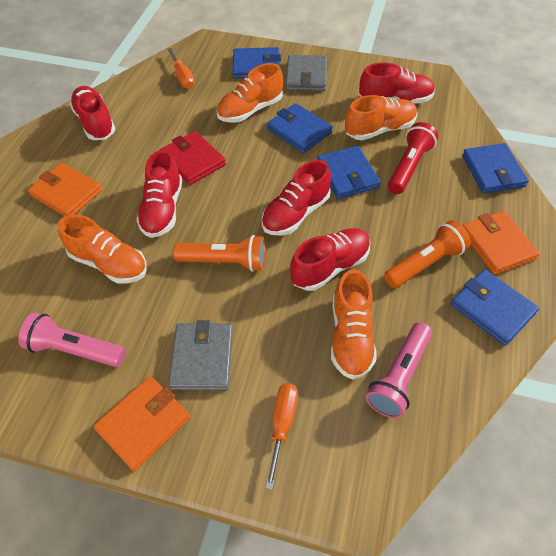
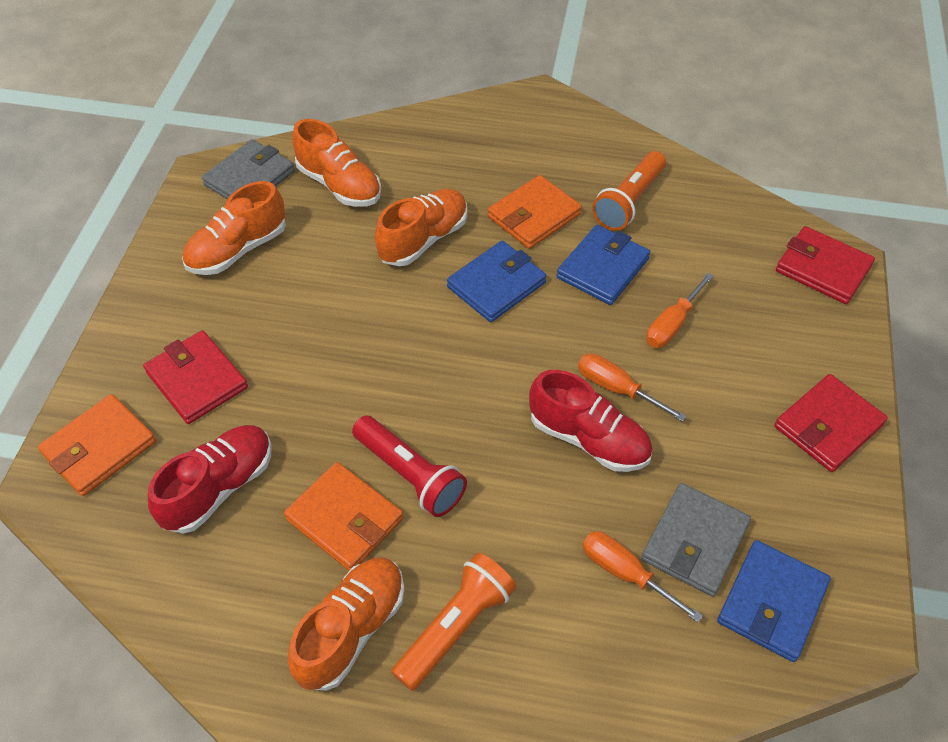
blue wallet: 5 -> 3
orange screwdriver: 2 -> 3
pink flashlight: 2 -> 0
red shoe: 5 -> 2
red wallet: 1 -> 3

